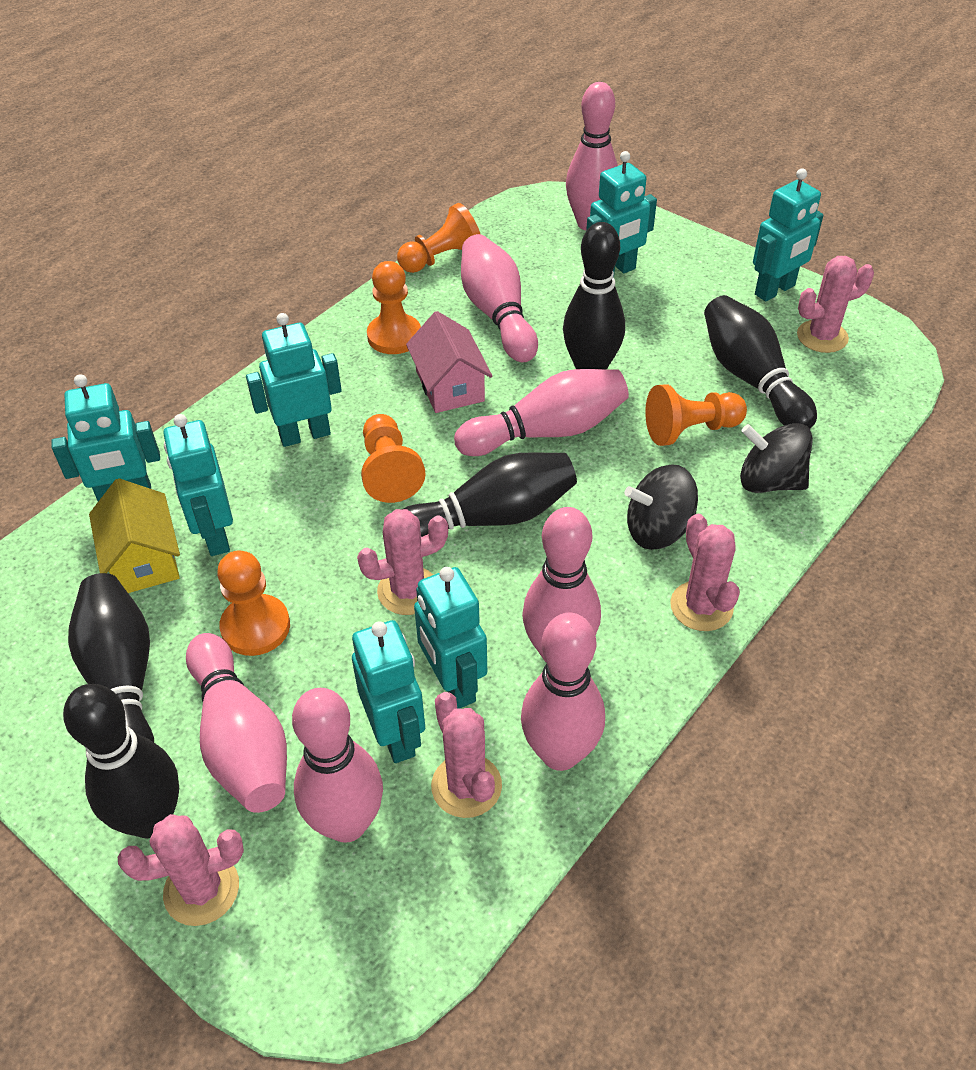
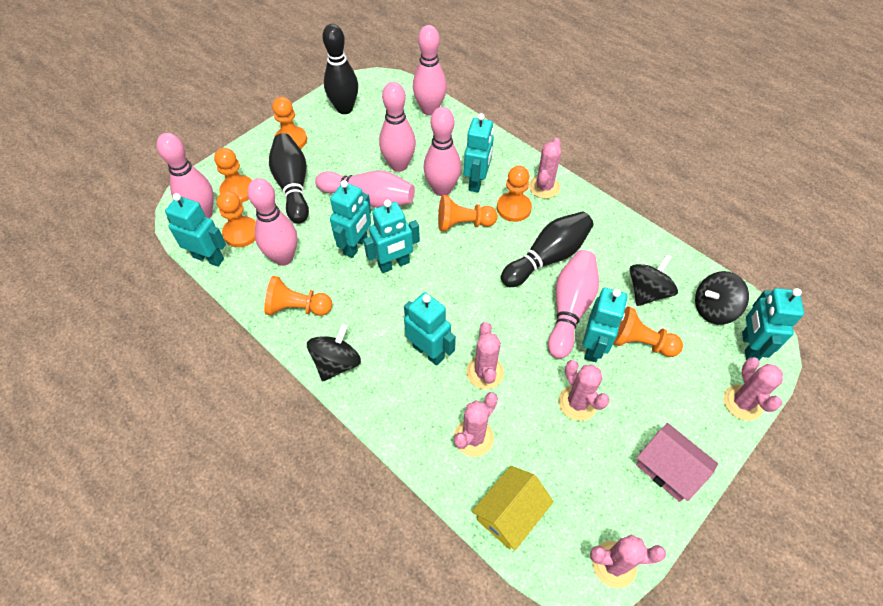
black bowling pin: 5 -> 3
black spinning top: 2 -> 3
orange pawn: 5 -> 7
pink cactus: 5 -> 6

